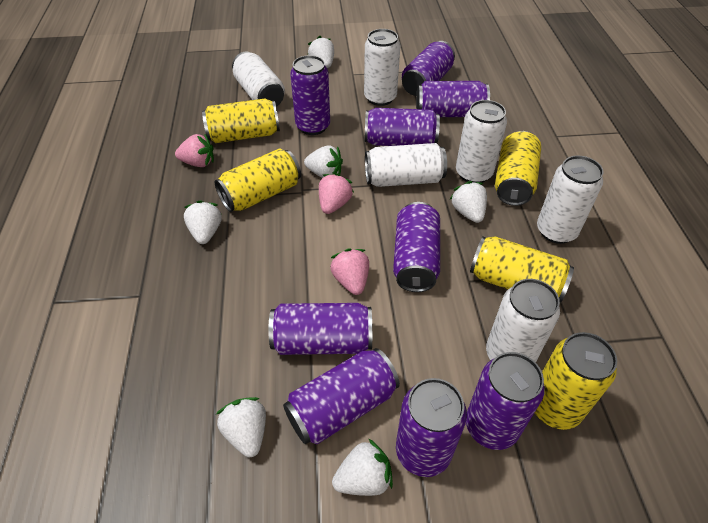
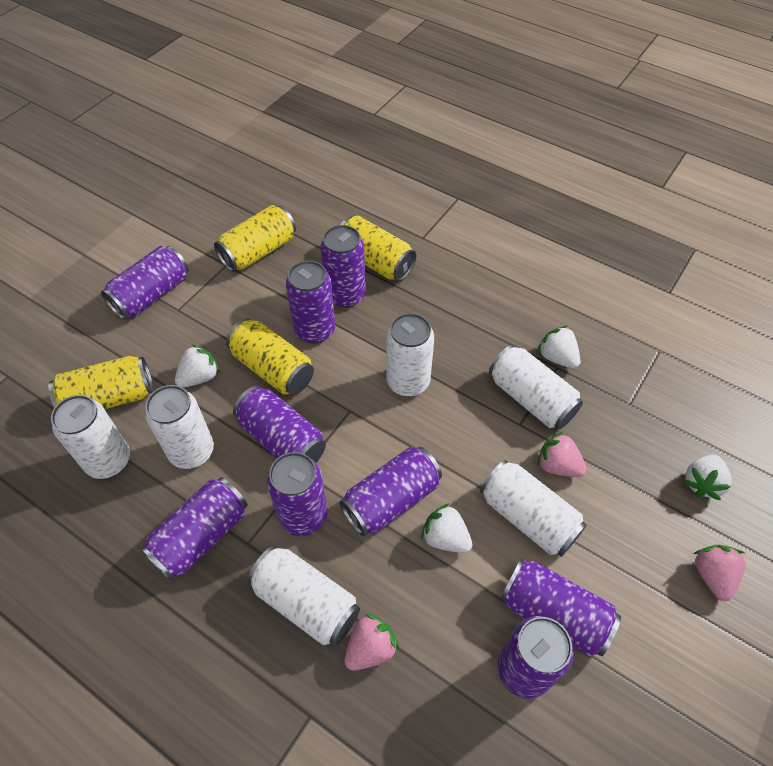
white strawberry: 6 -> 4
yellow can: 5 -> 4

